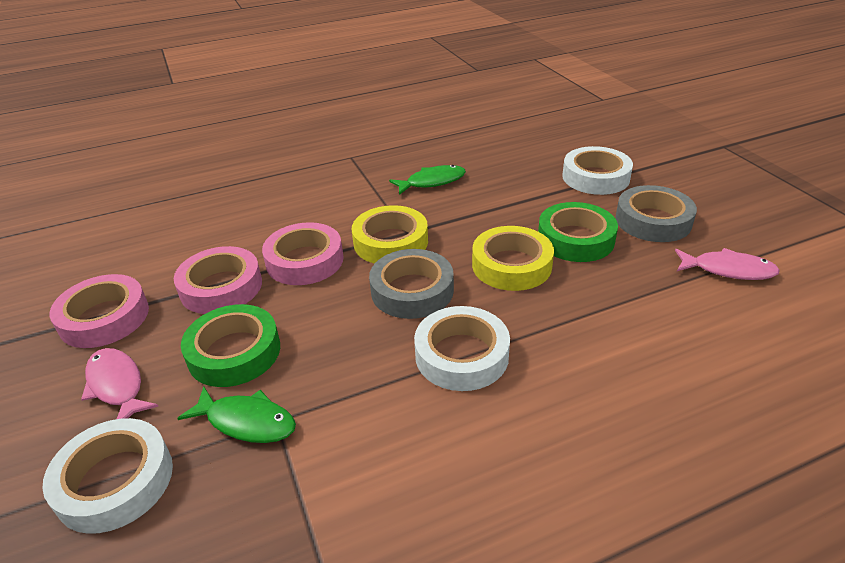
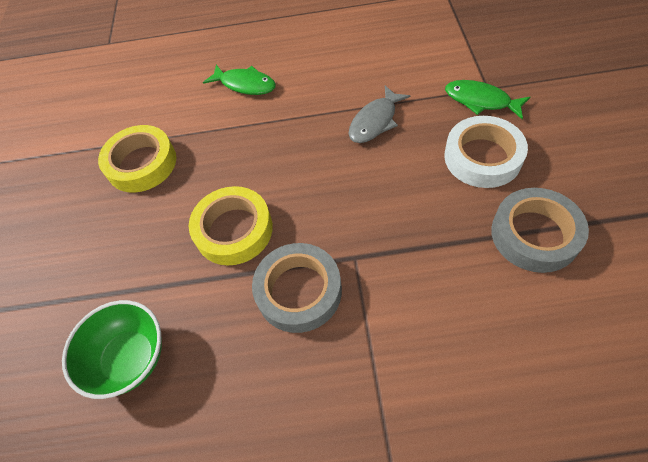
green bowl: 0 -> 1
green tape: 2 -> 0
grey fish: 0 -> 1
pink fish: 2 -> 0
pink tape: 3 -> 0
white tape: 3 -> 1

